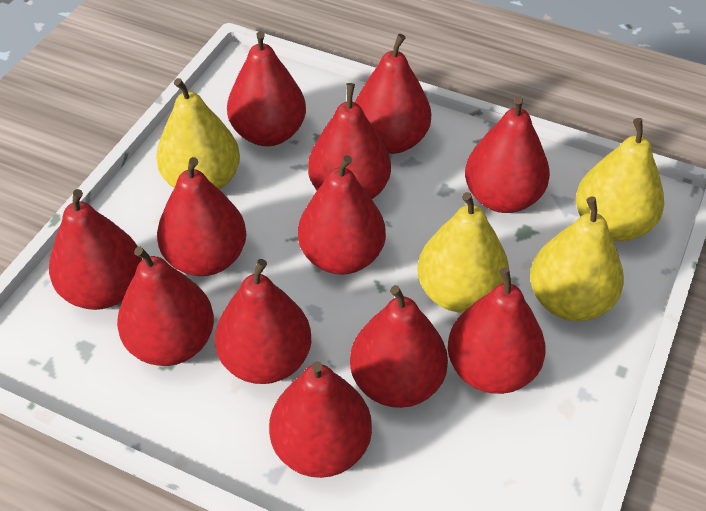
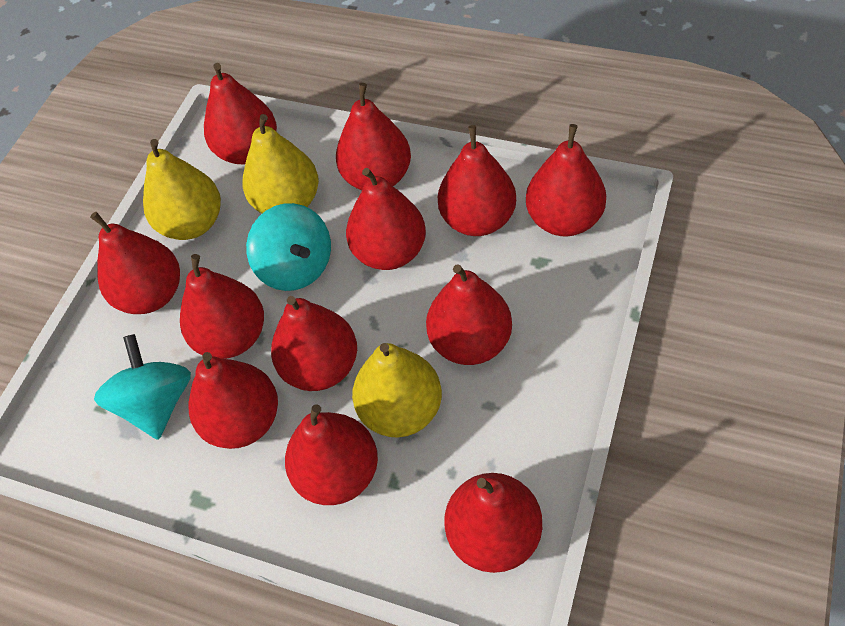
turquoise spinning top: 0 -> 2
yellow pear: 4 -> 3

